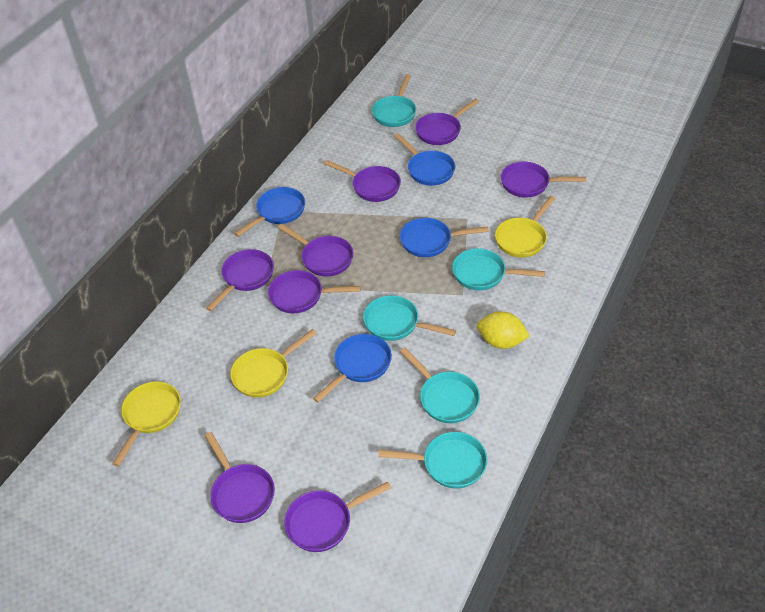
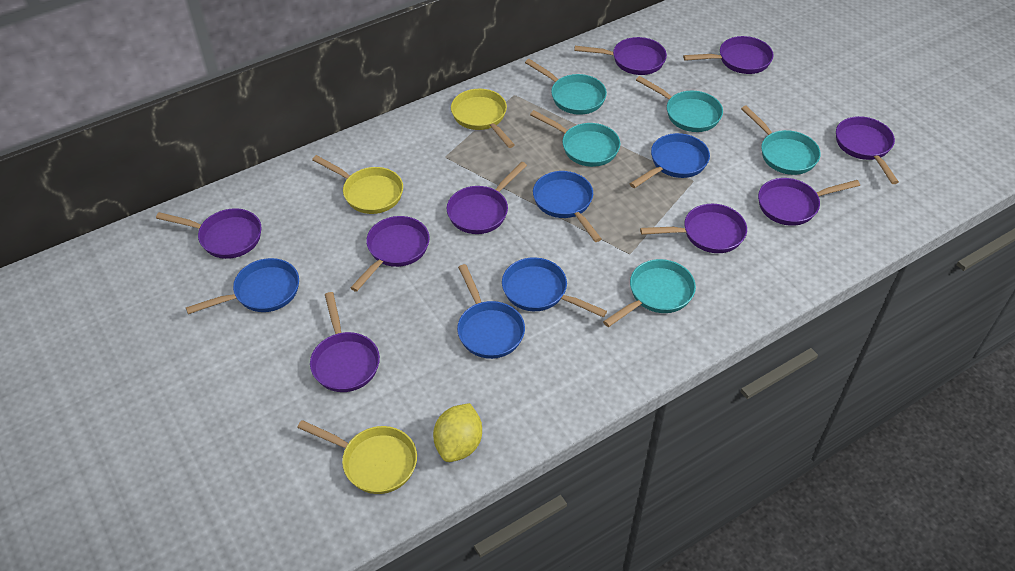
blue pan: 4 -> 5
purple pan: 8 -> 9

